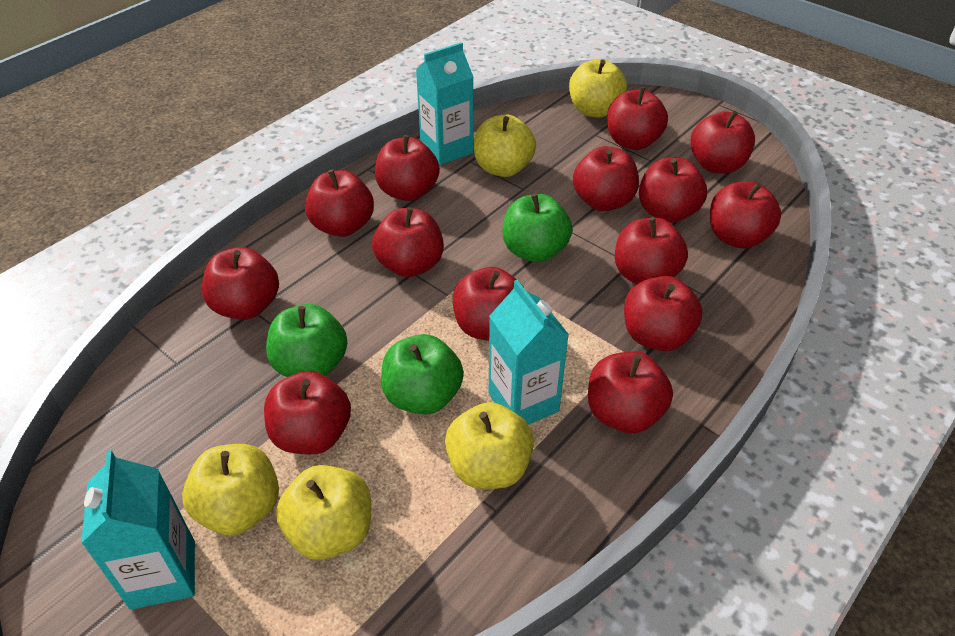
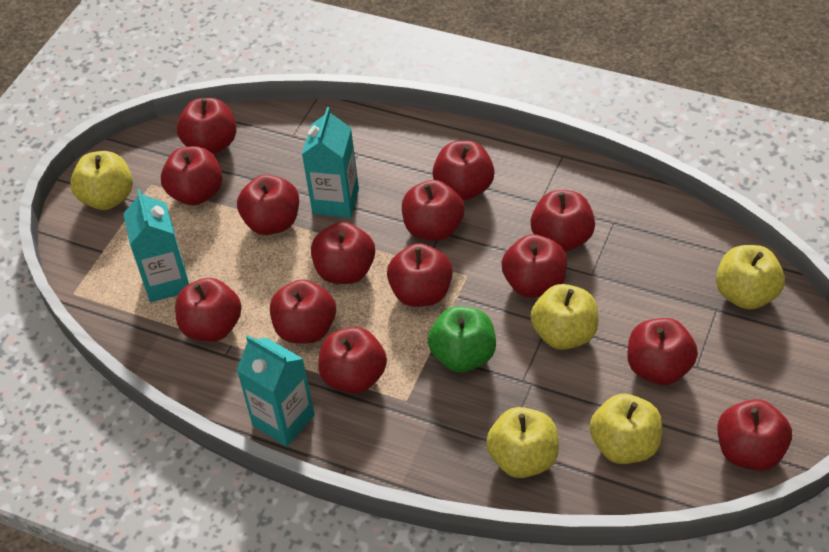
green apple: 3 -> 1

